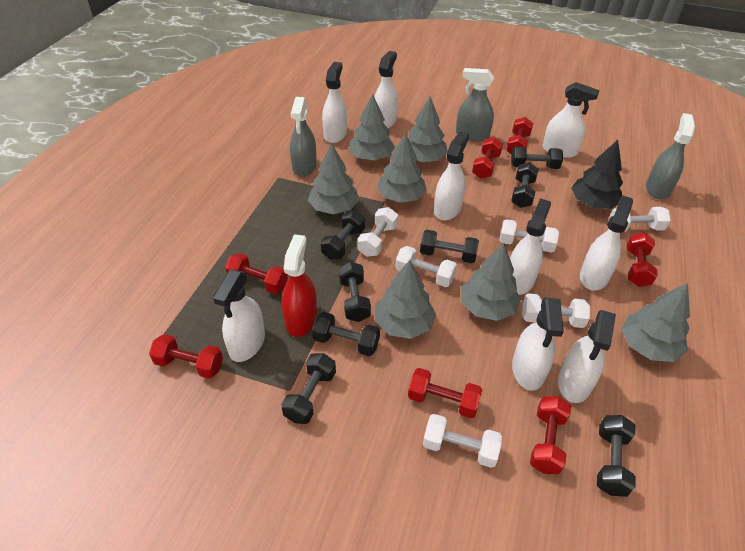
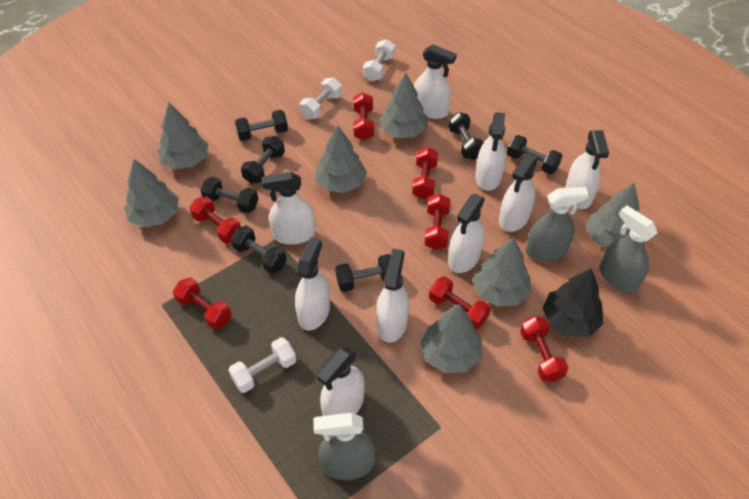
black dumbbell: 8 -> 7
red spray bottle: 1 -> 0
white dumbbell: 6 -> 3

